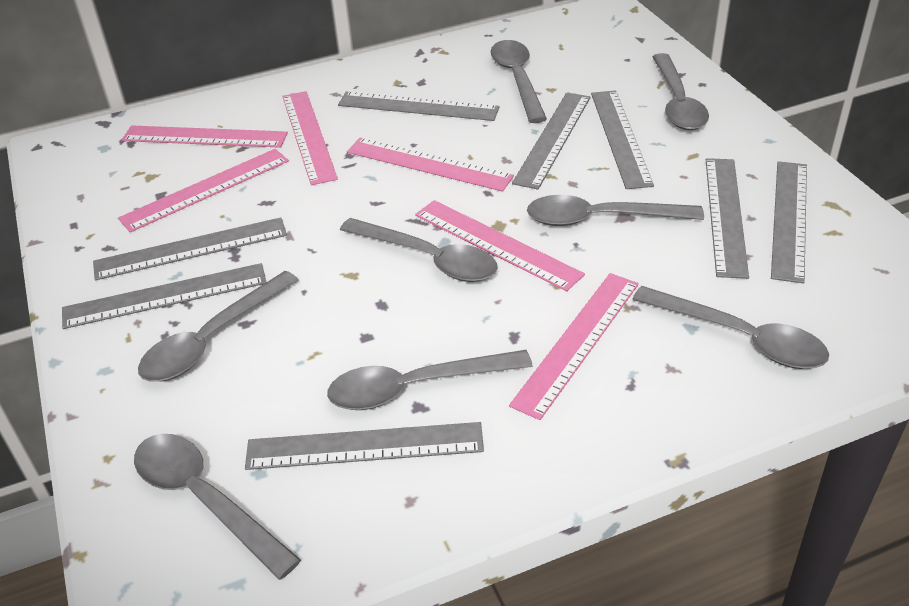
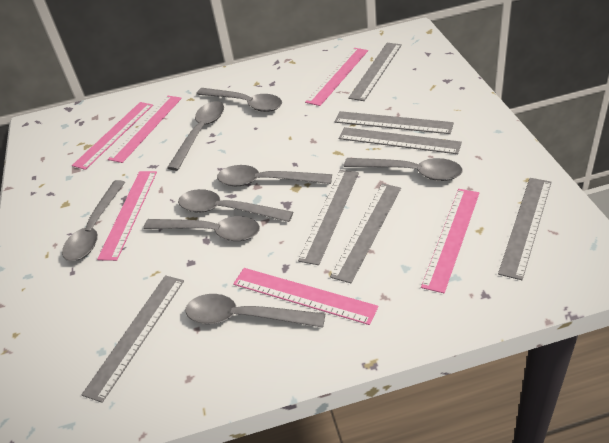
grey ruler: 8 -> 7

